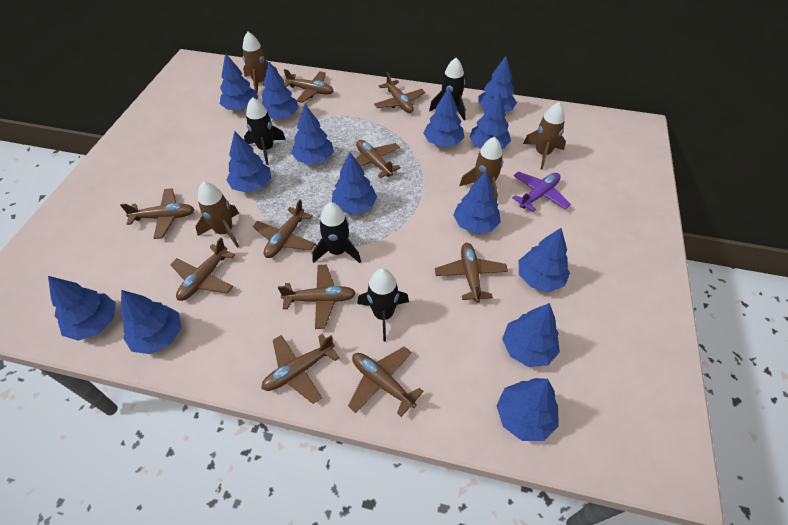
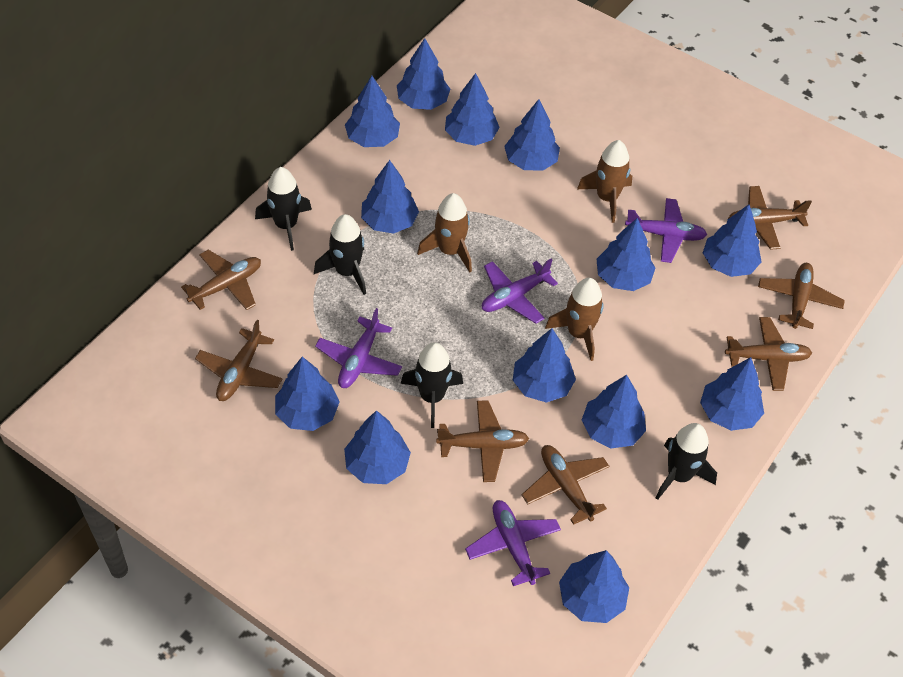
blue tree: 14 -> 13
brown plane: 10 -> 7
brown rocket: 4 -> 3
purple plane: 1 -> 4

